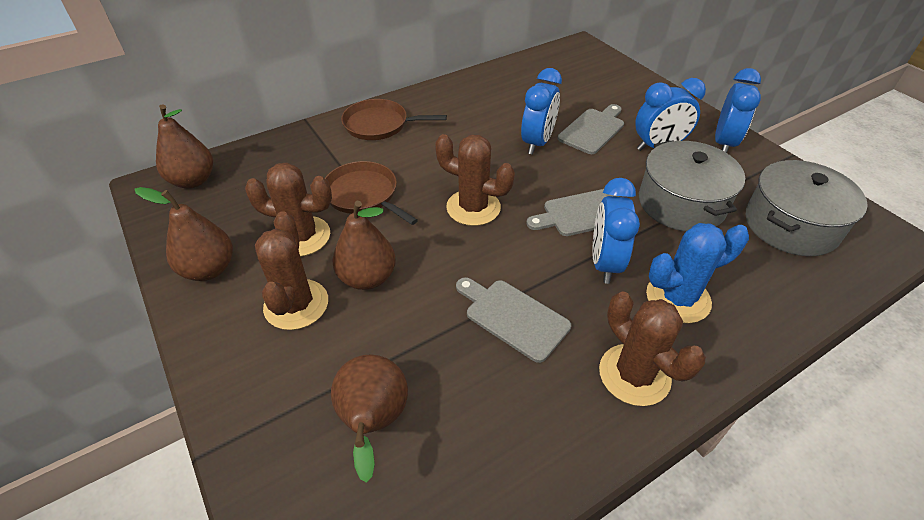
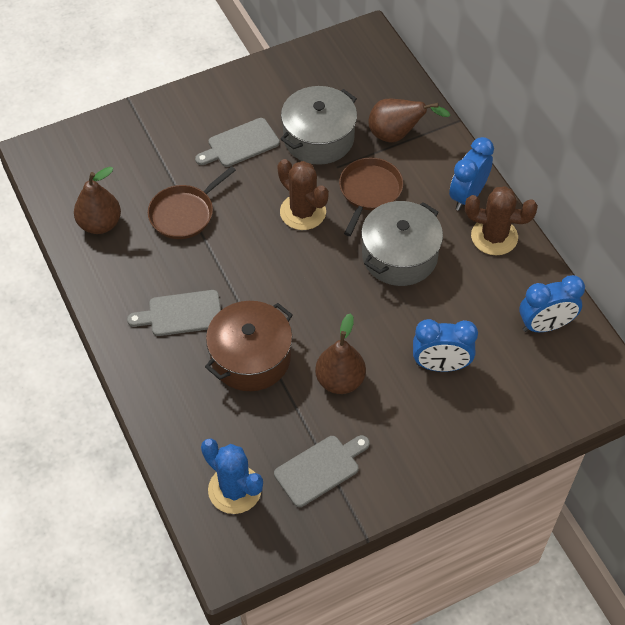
blue clock: 4 -> 3
brown cactus: 4 -> 2
brown pear: 4 -> 3
brown pot: 0 -> 1

